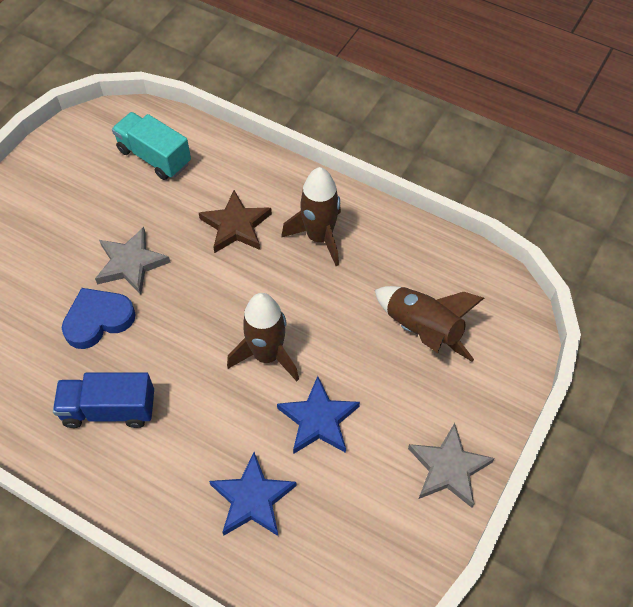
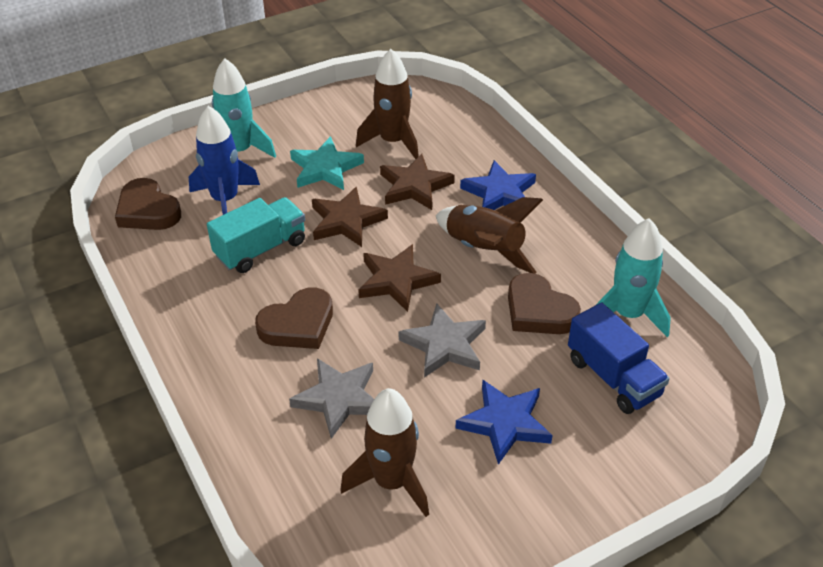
blue heart: 1 -> 0
blue rocket: 0 -> 1
brown heart: 0 -> 3
brown star: 1 -> 3
turquoise rocket: 0 -> 2
turquoise star: 0 -> 1

